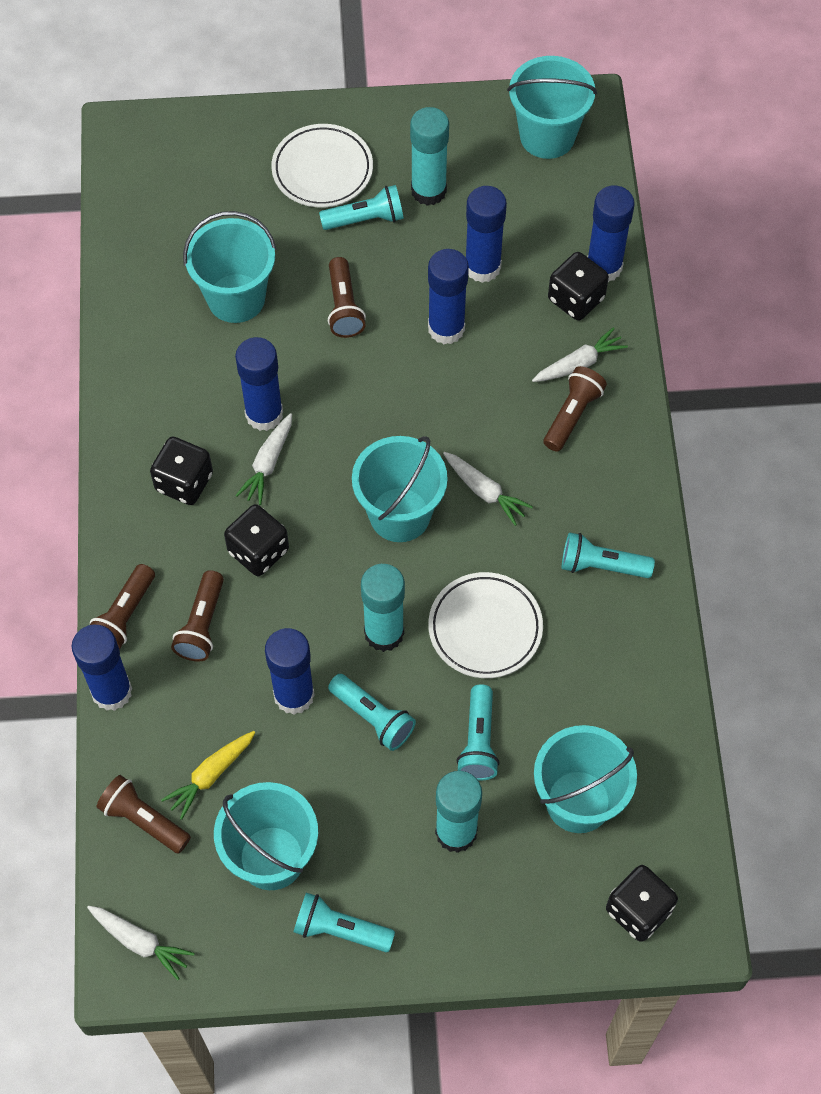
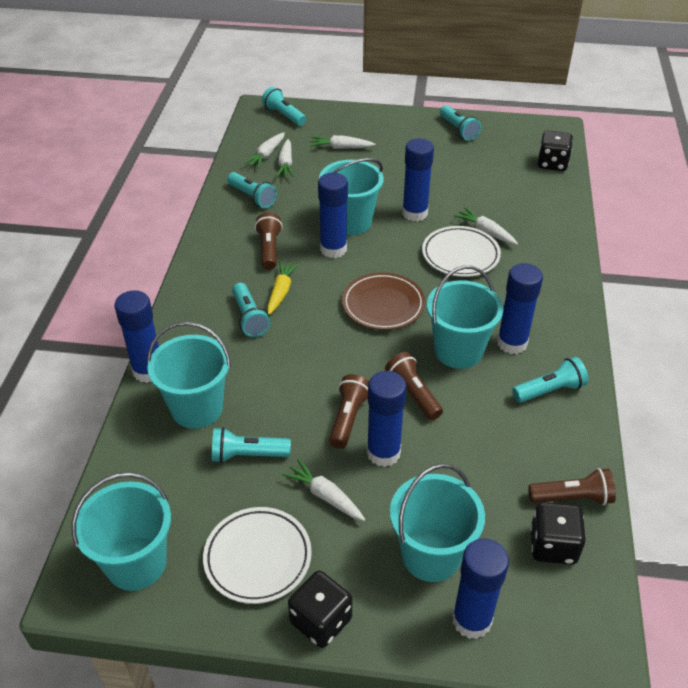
black dice: 4 -> 3
brown flashlight: 5 -> 4
brown plate: 0 -> 1
turquoise flashlight: 5 -> 6
turquoise glue stick: 3 -> 0
white carrot: 4 -> 5

